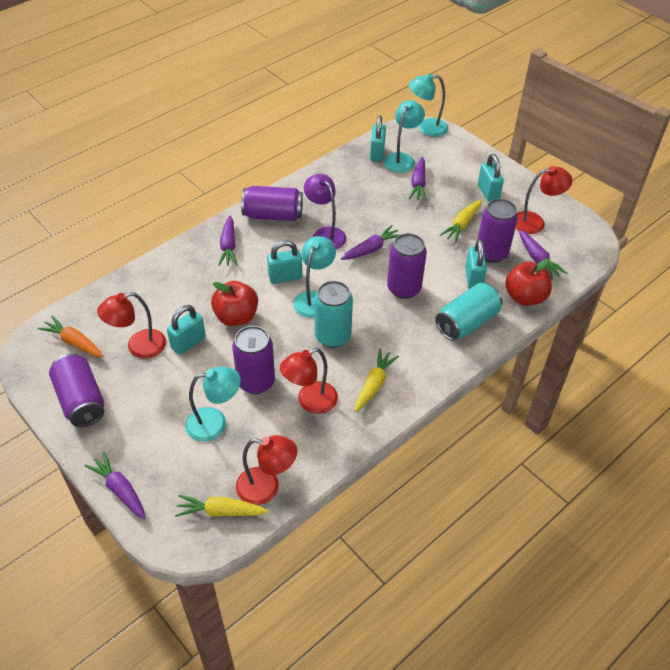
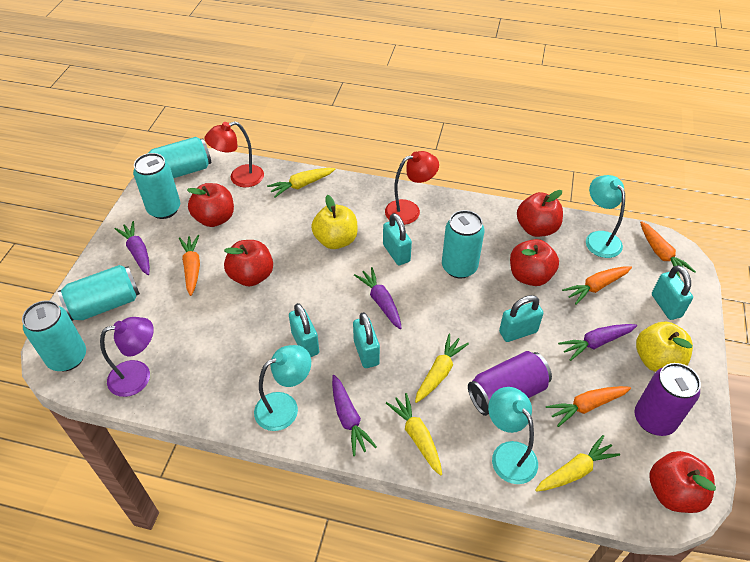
orange carrot: 1 -> 4
purple can: 5 -> 2
purple carrot: 5 -> 4
red apple: 2 -> 5
red lamp: 4 -> 2
turquoise can: 2 -> 5
turquoise lamp: 4 -> 3
yellow apple: 0 -> 2
yellow carrot: 3 -> 4

